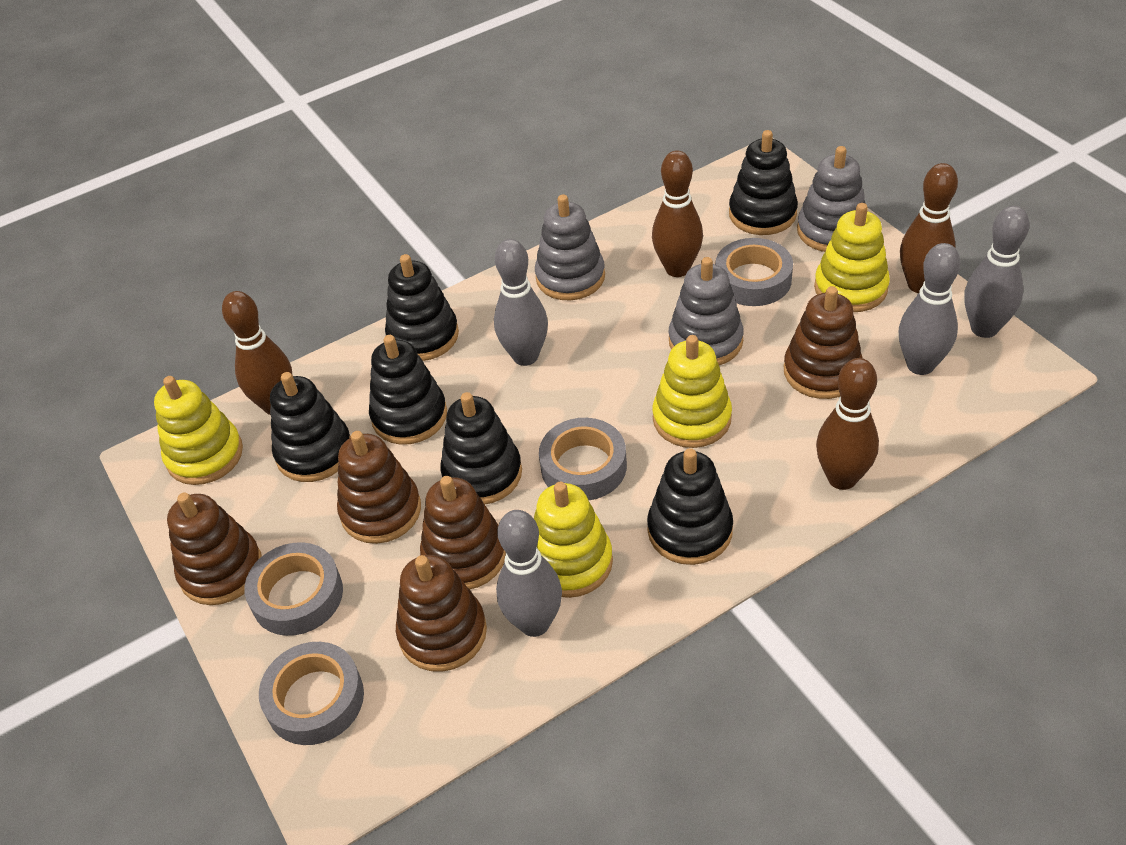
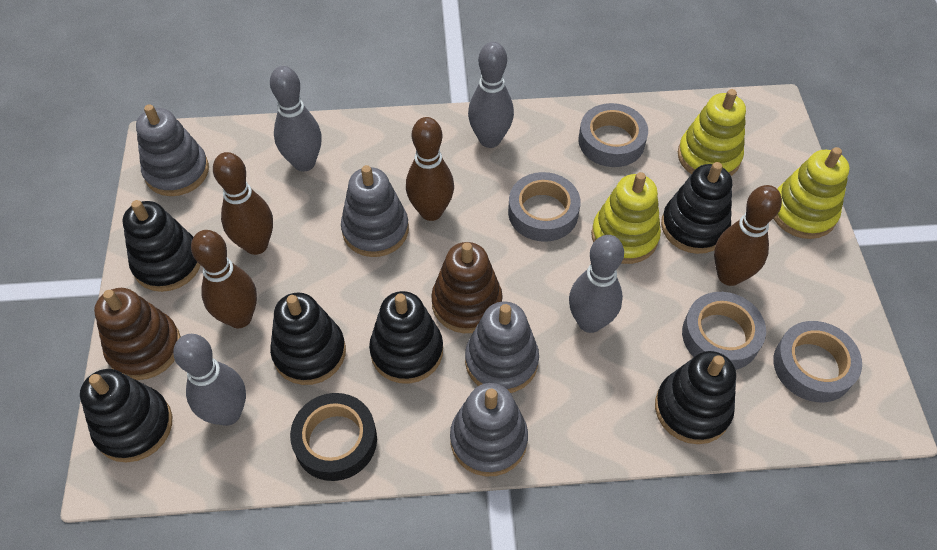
black tape: 0 -> 1
brown stacking toy: 5 -> 2
grey stacking toy: 3 -> 4
yellow stacking toy: 4 -> 3

